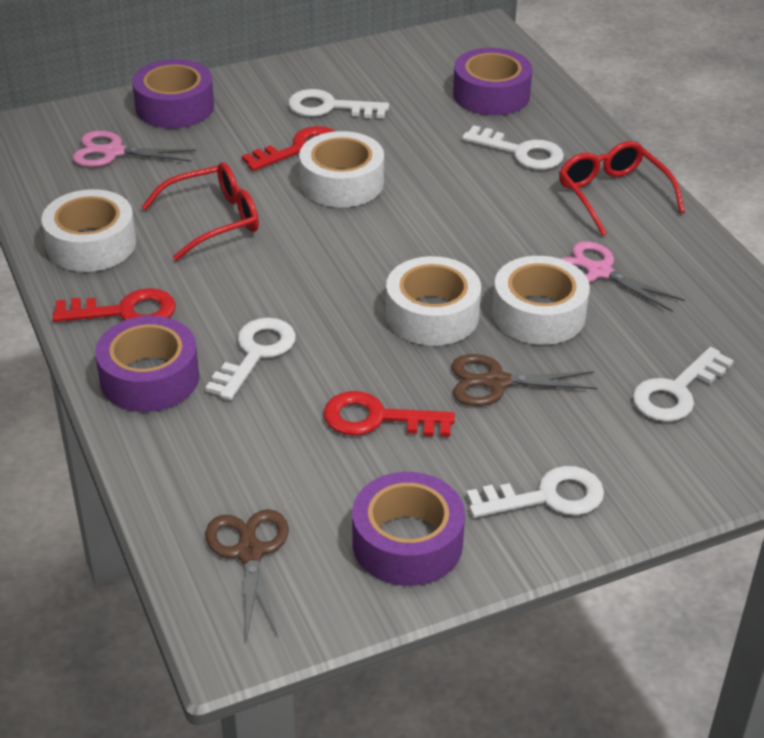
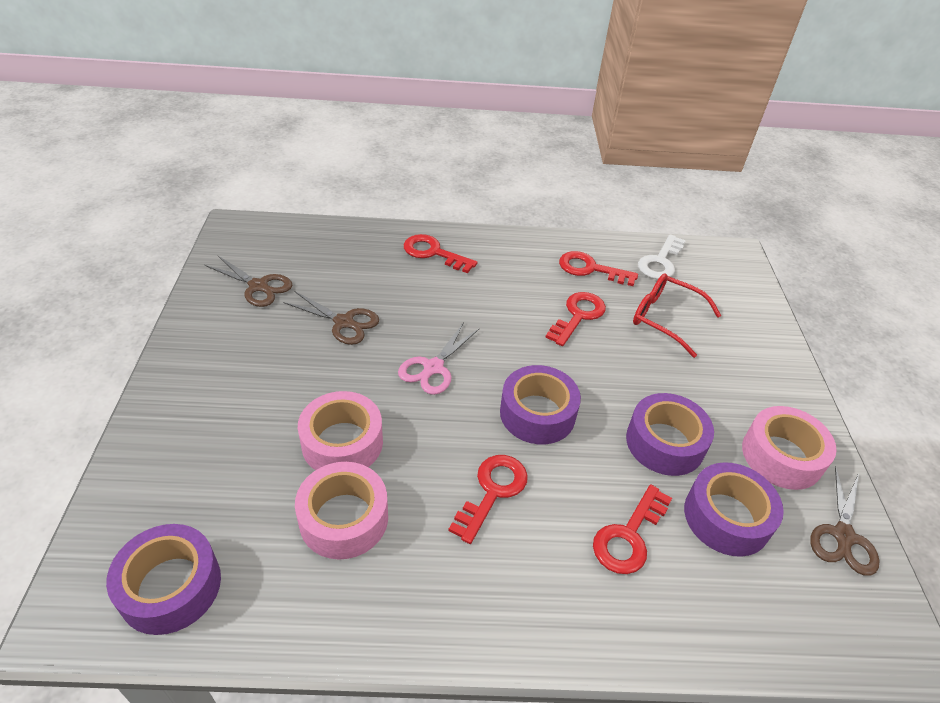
brown scissors: 2 -> 3
pink scissors: 2 -> 1
pink tape: 0 -> 3
red glasses: 2 -> 1
red key: 3 -> 5
white key: 5 -> 1
white tape: 4 -> 0

